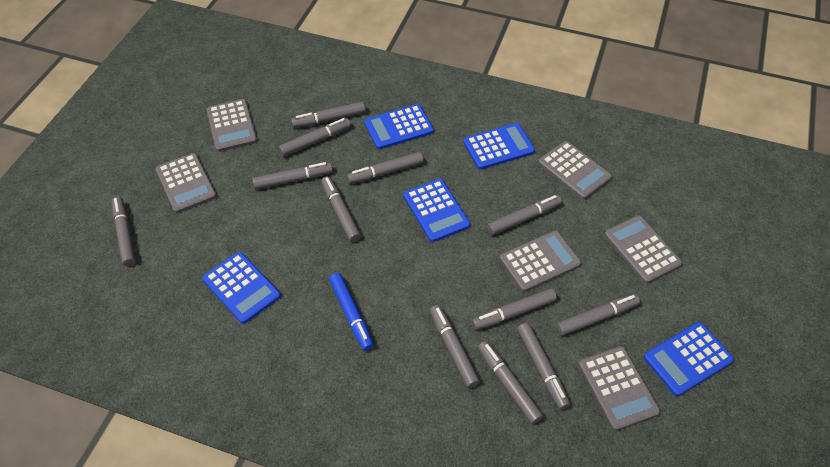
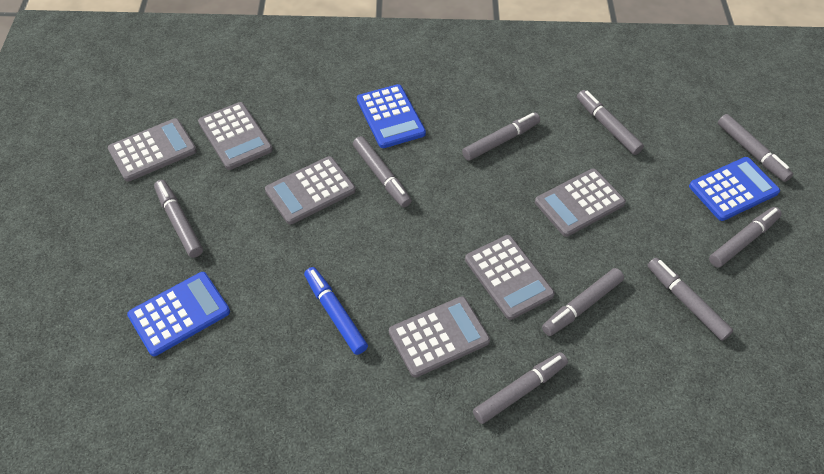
blue calculator: 5 -> 3
grey marker: 12 -> 9

